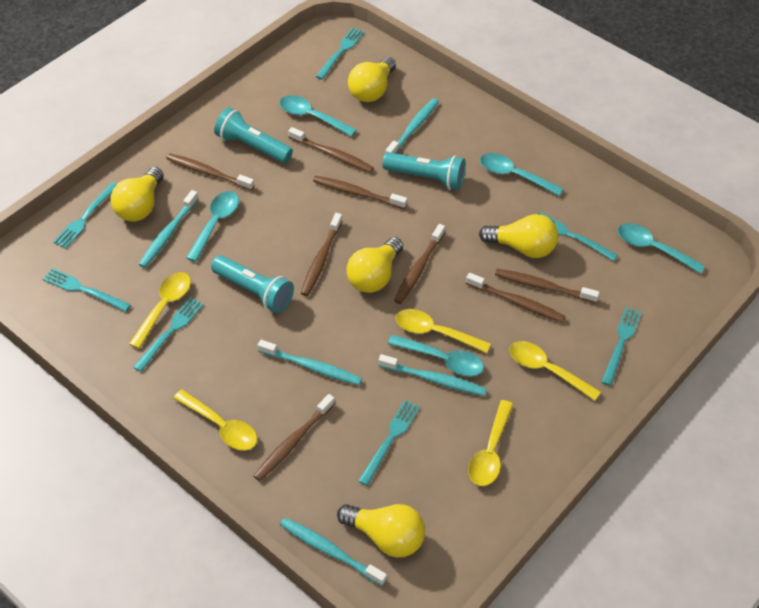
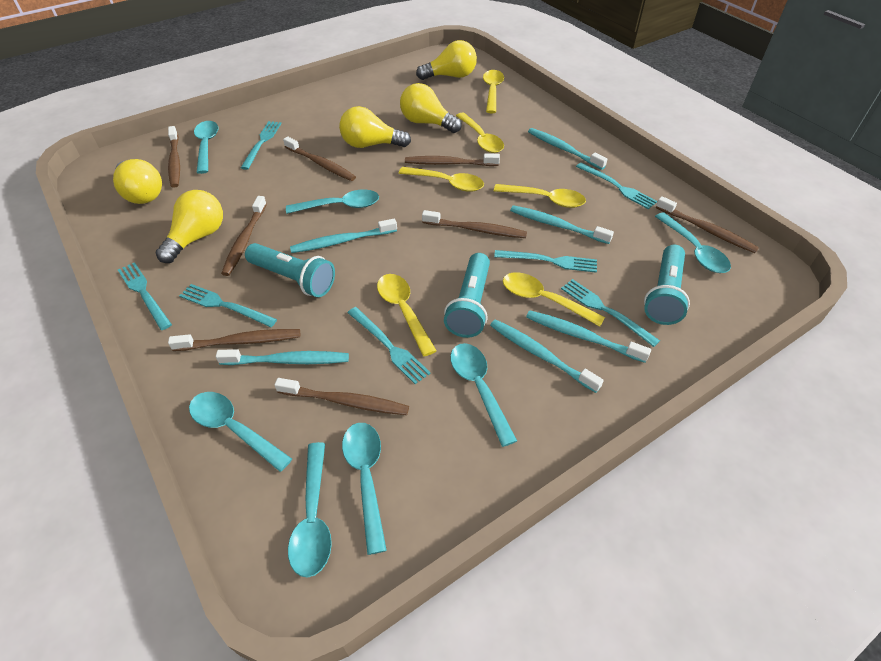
turquoise spoon: 5 -> 7
turquoise toothbrush: 5 -> 6
yellow spoon: 5 -> 6

